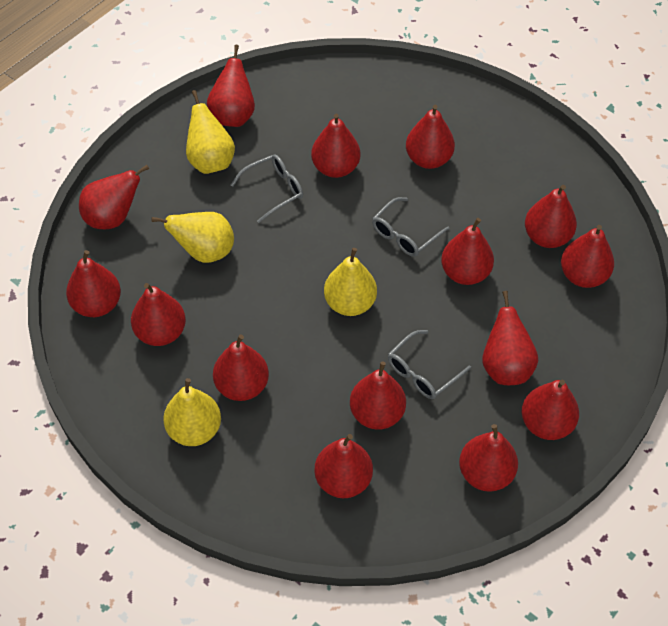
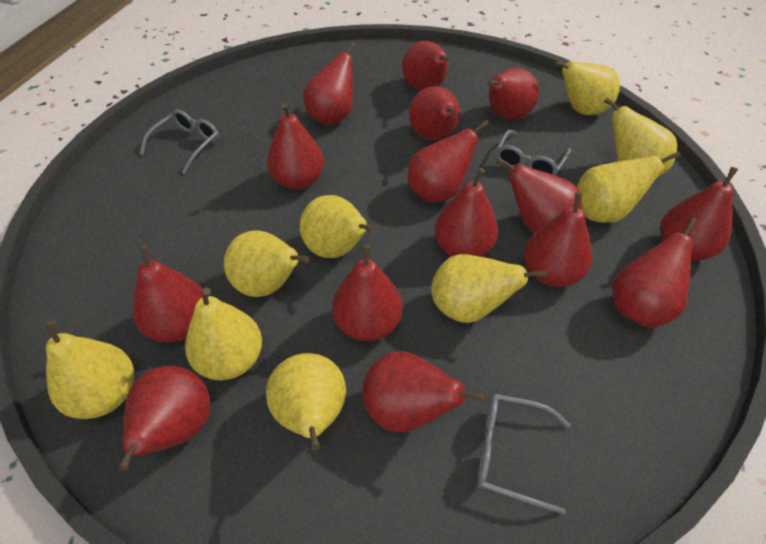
yellow pear: 4 -> 9

